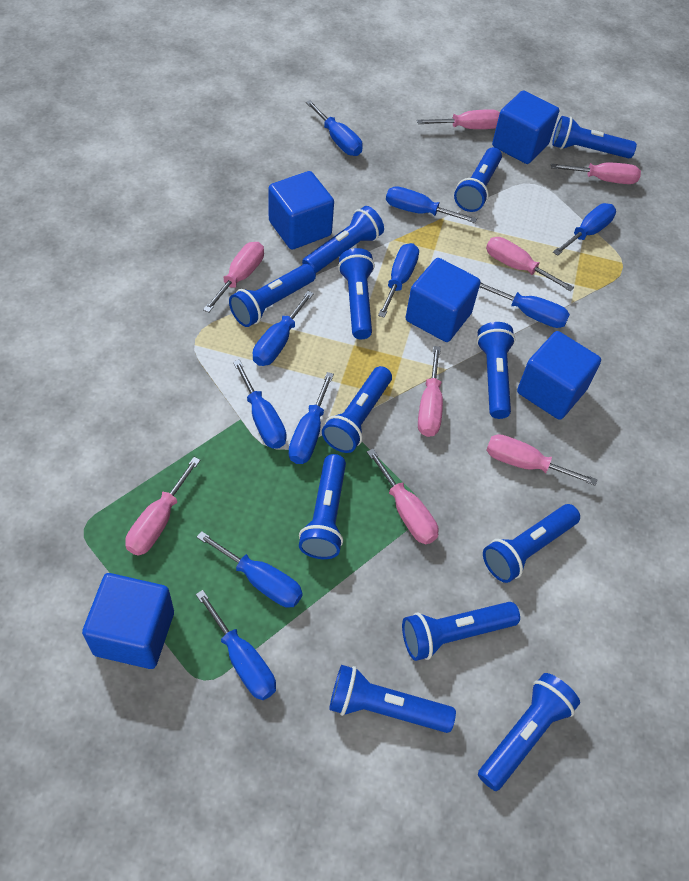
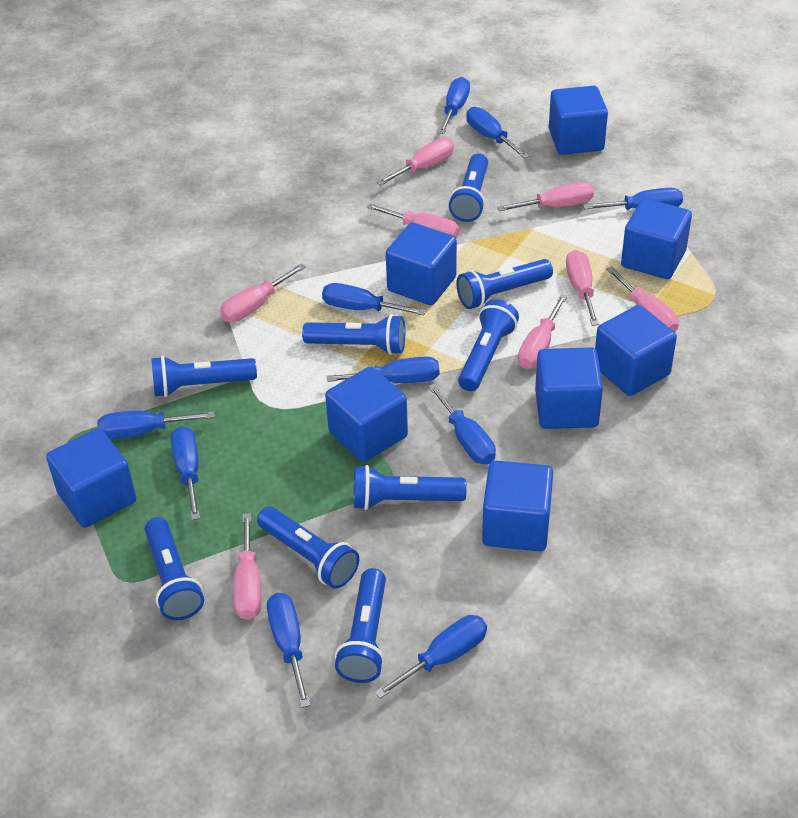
blue cube: 5 -> 8
blue flashlight: 12 -> 9

